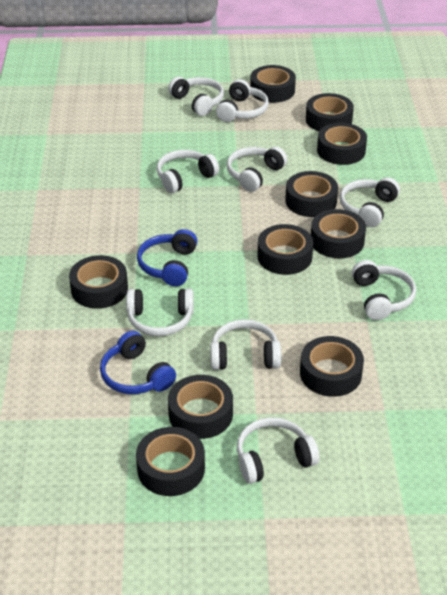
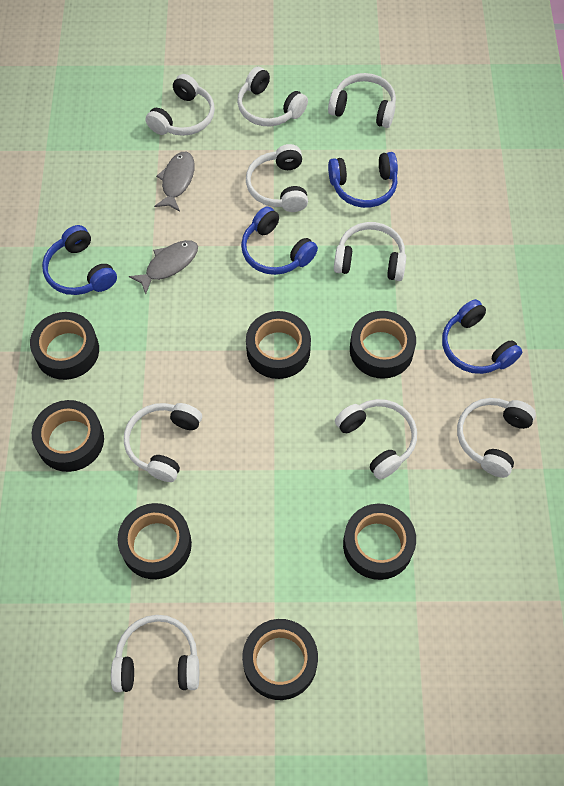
black tape: 10 -> 7
blue headphones: 2 -> 4
grey fish: 0 -> 2

